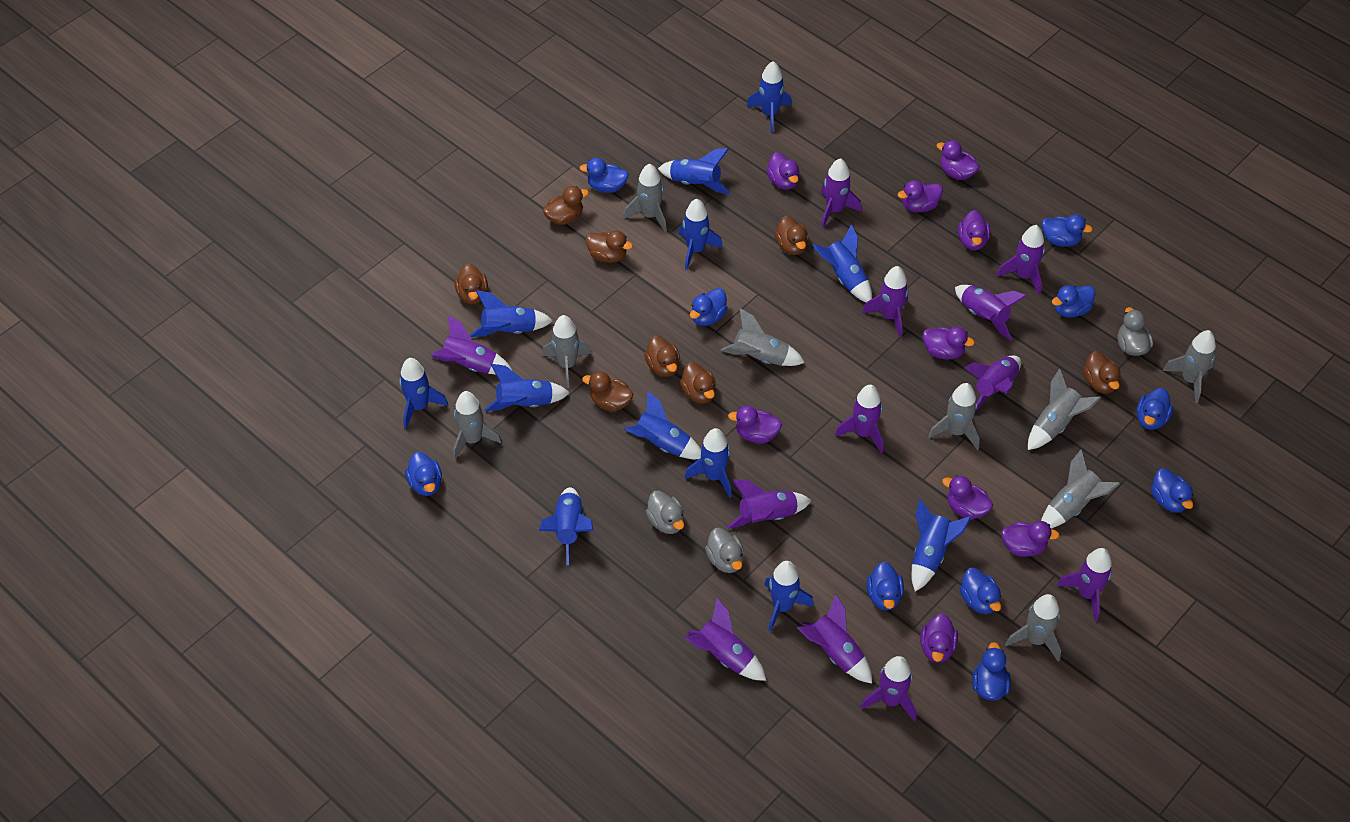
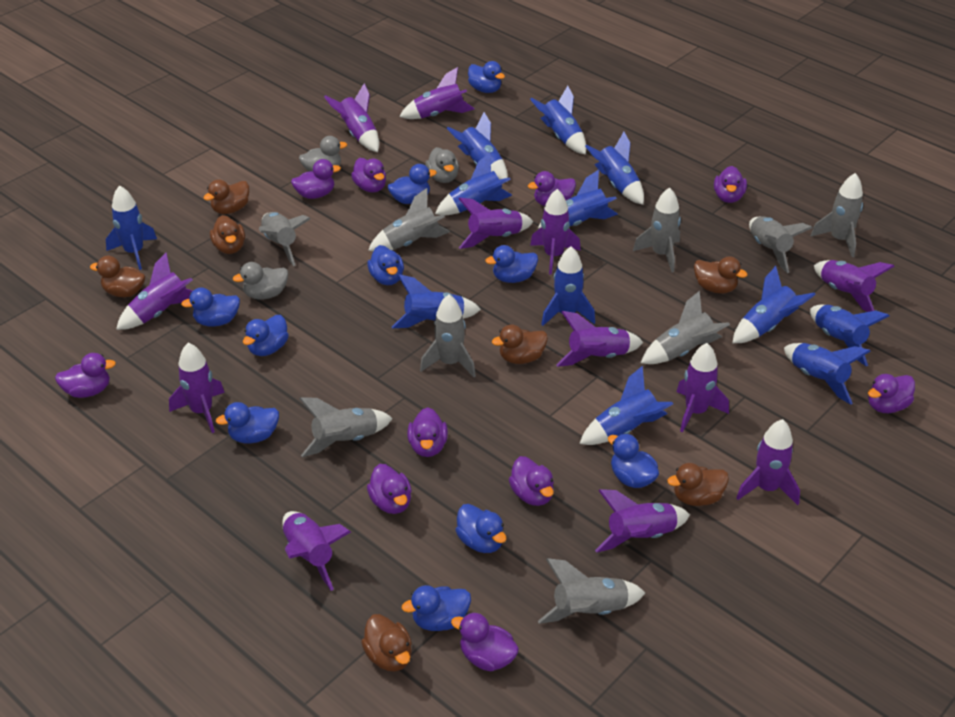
brown duck: 8 -> 7
purple duck: 9 -> 10

